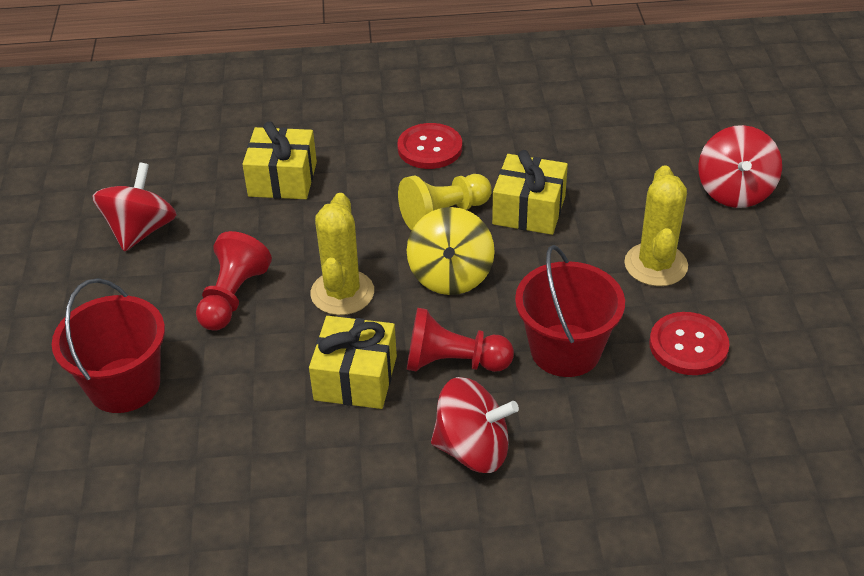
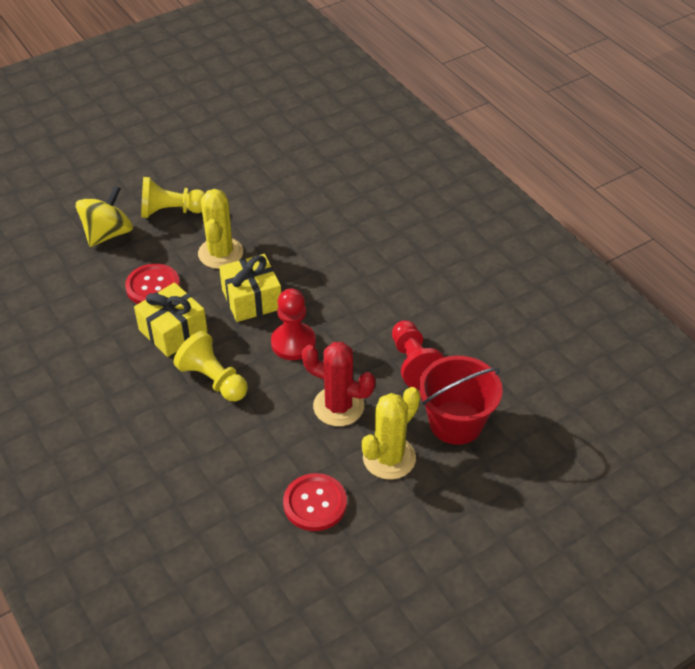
red bucket: 2 -> 1
red cactus: 0 -> 1
red spinning top: 3 -> 0
yellow gift: 3 -> 2
yellow pawn: 1 -> 2

